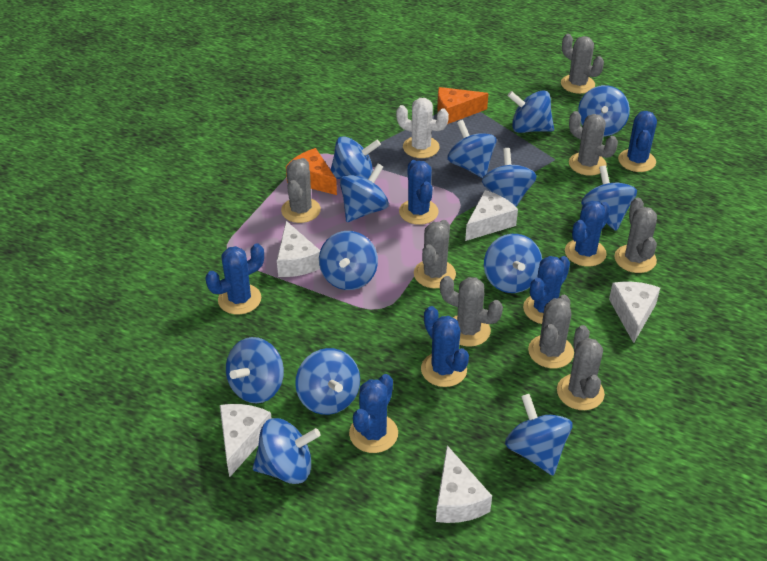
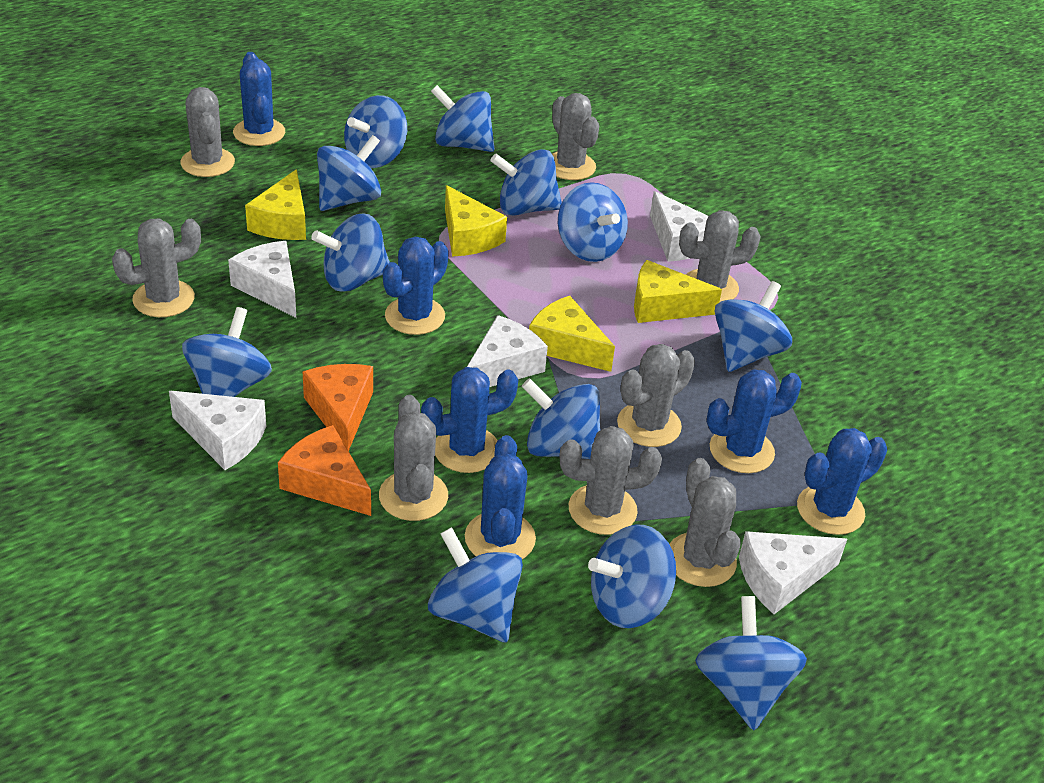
blue cactus: 7 -> 6
blue spinning top: 13 -> 12
white cactus: 1 -> 0
yellow cheese: 0 -> 4

